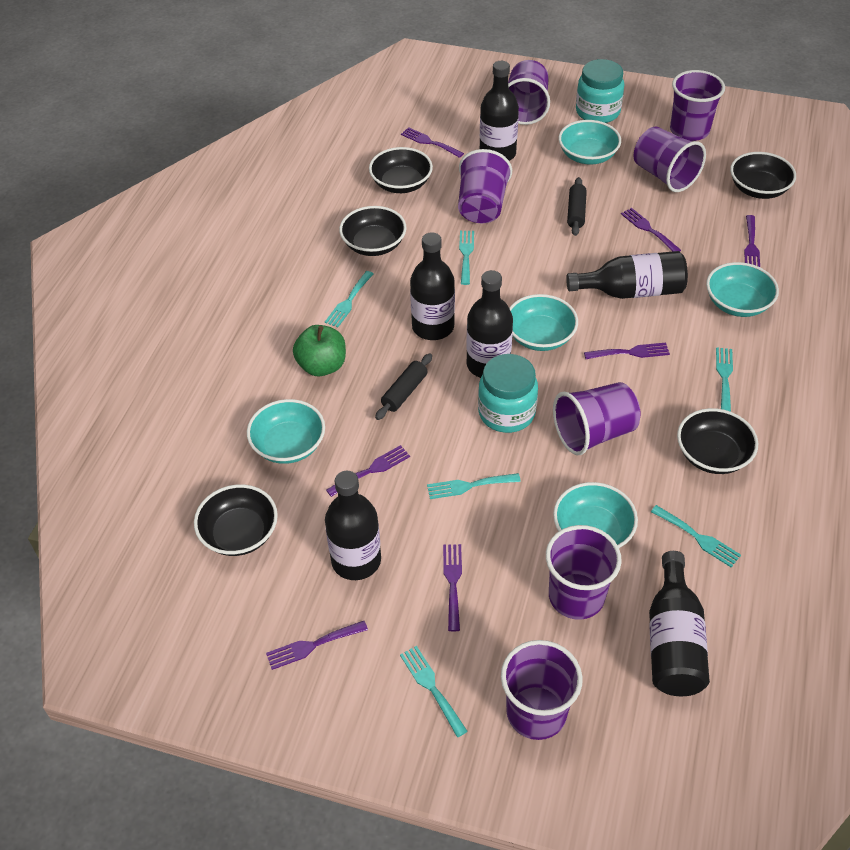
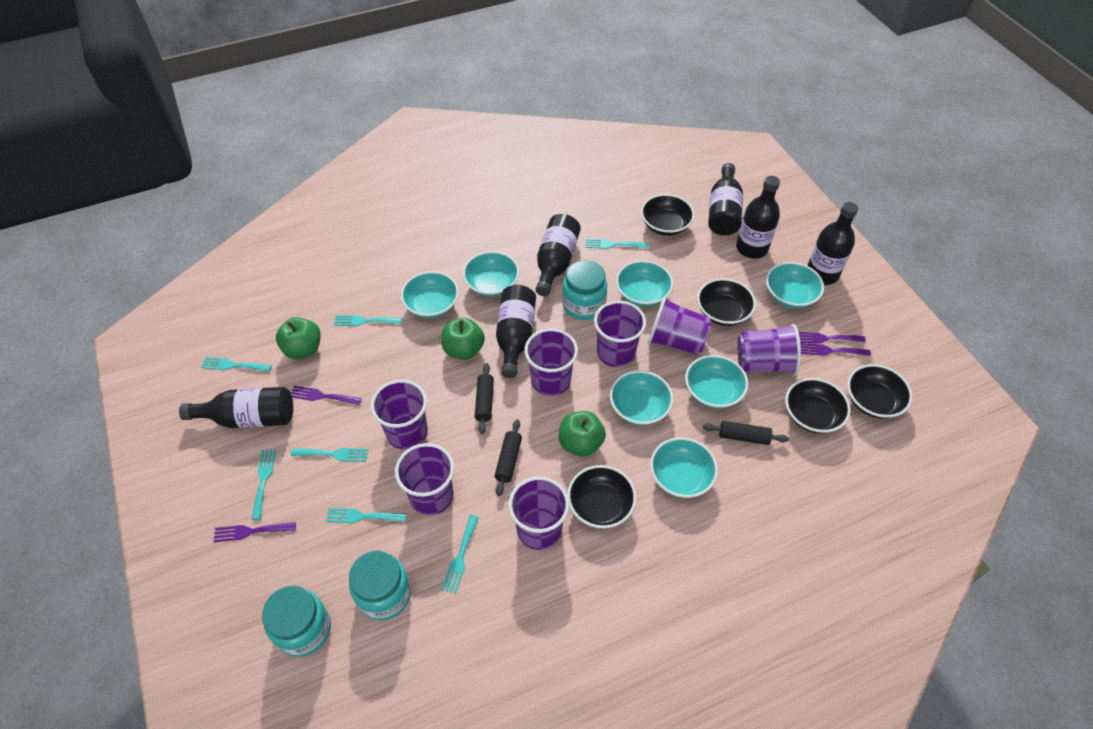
black rolling pin: 2 -> 3
green apple: 1 -> 3
purple fork: 7 -> 4
turquoise bowl: 5 -> 7
turquoise fork: 6 -> 7
turquoise jar: 2 -> 3

